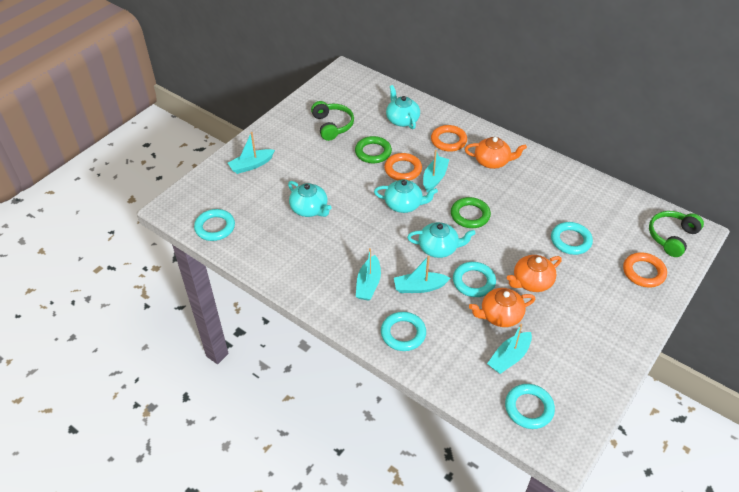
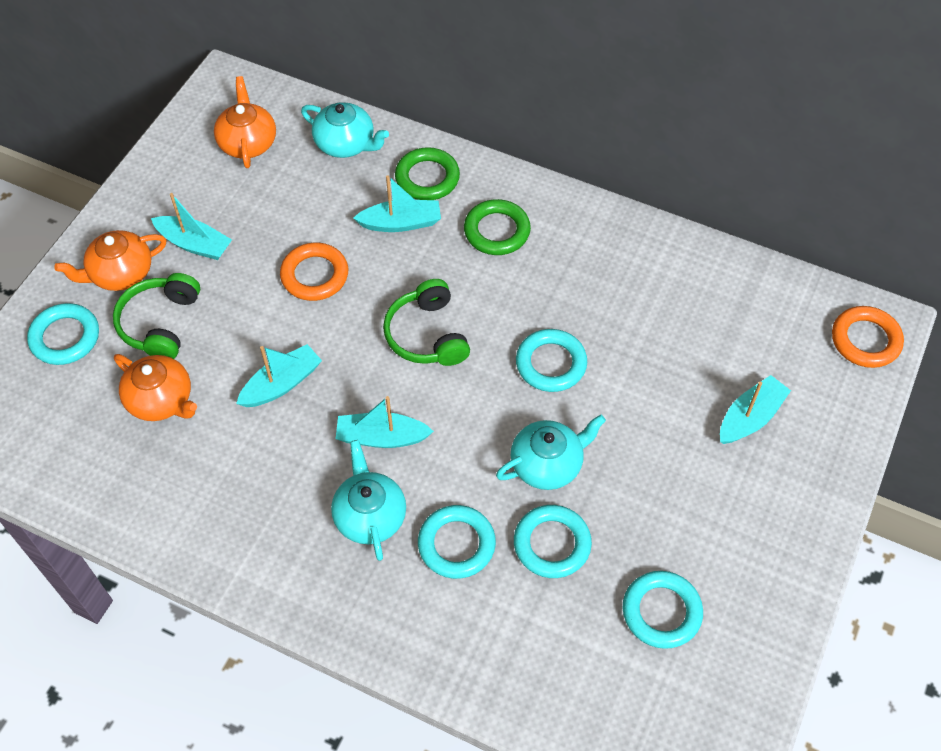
orange ring: 3 -> 2
turquoise teapot: 4 -> 3

